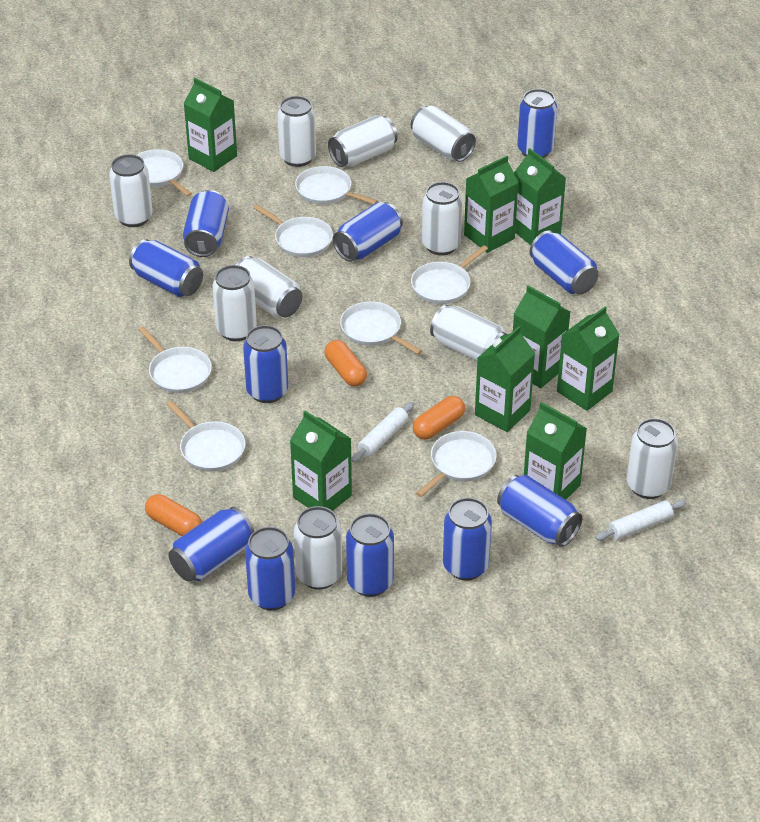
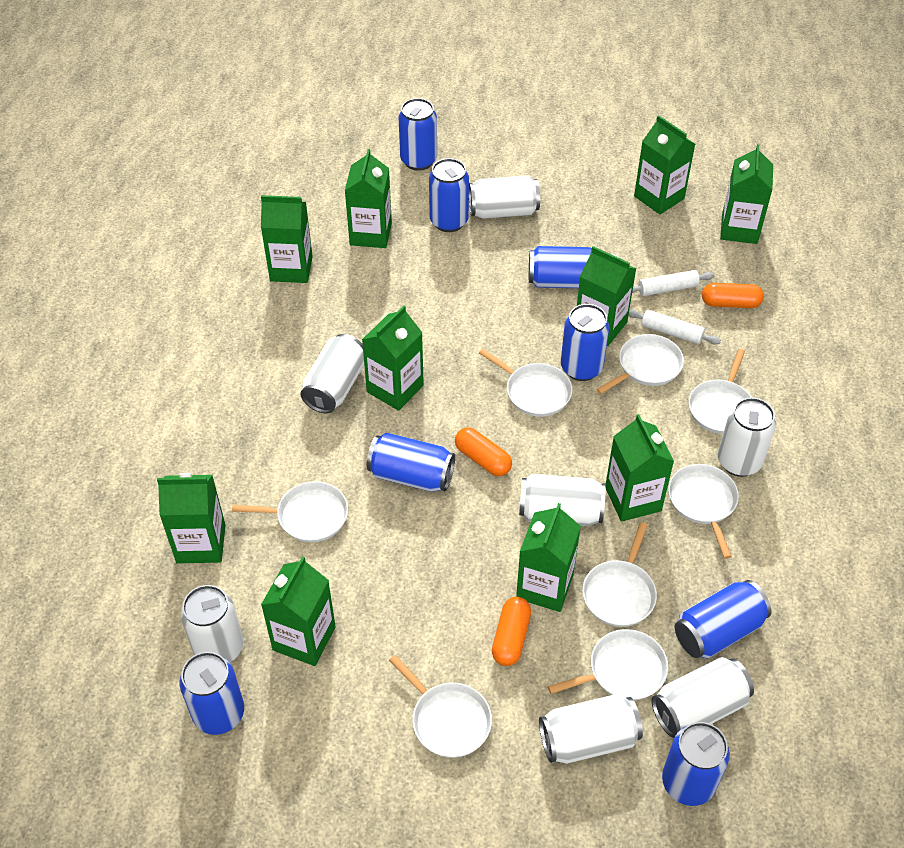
blue can: 11 -> 8
green carton: 8 -> 10
white can: 10 -> 7

